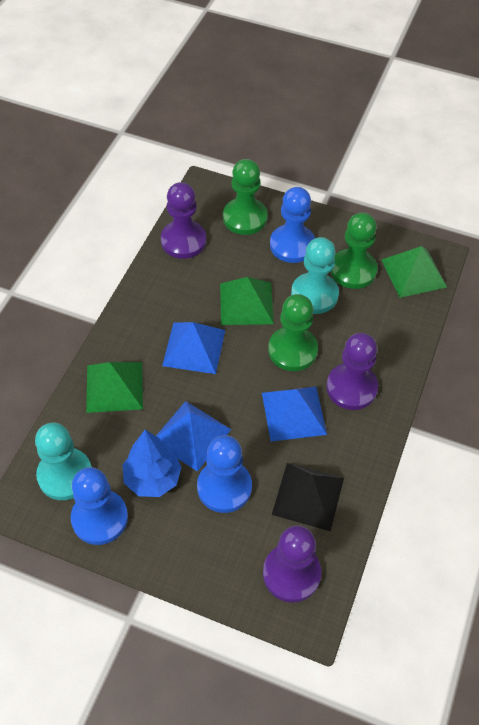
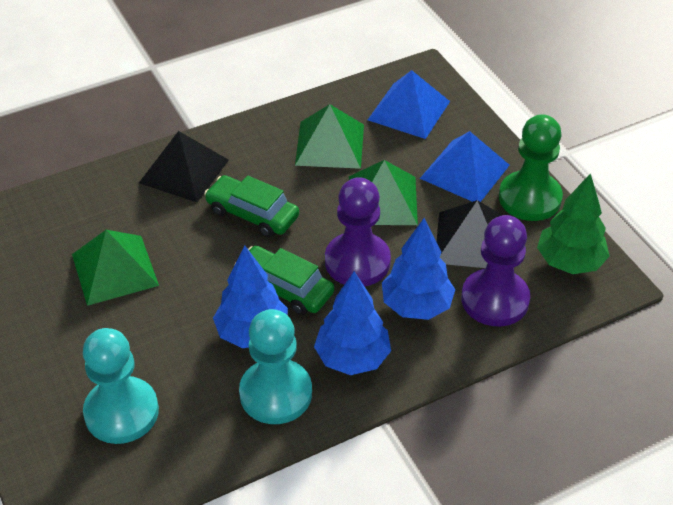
black pyramid: 1 -> 2
blue pawn: 3 -> 0
blue pyramid: 3 -> 2
blue tree: 1 -> 3
green car: 0 -> 2
green pawn: 3 -> 1
green tree: 0 -> 1
purple pawn: 3 -> 2

